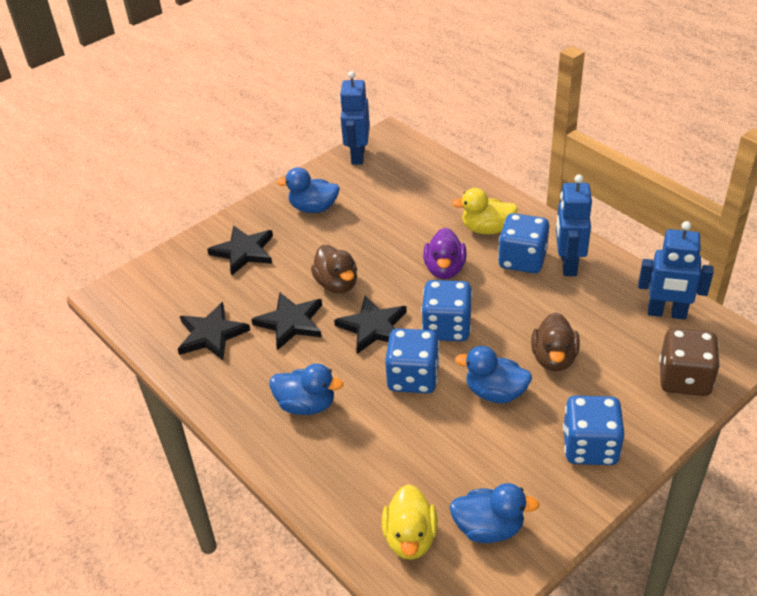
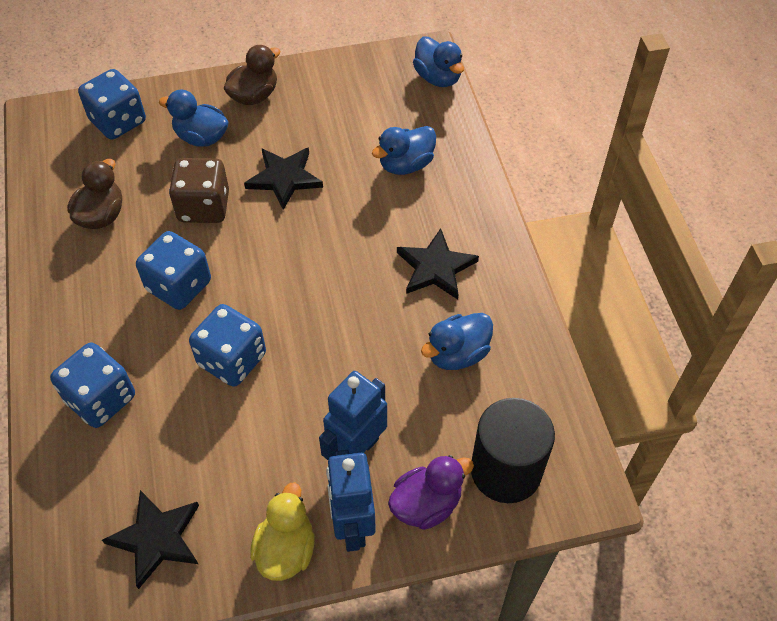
black cylinder: 0 -> 1
black star: 4 -> 3
blue robot: 3 -> 2
yellow duck: 2 -> 1

